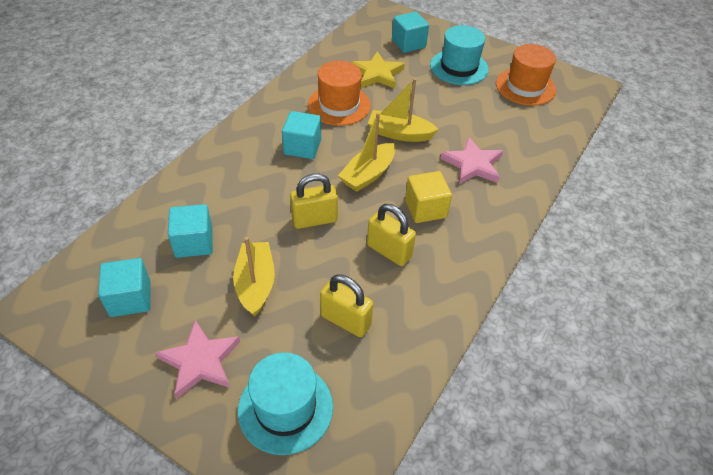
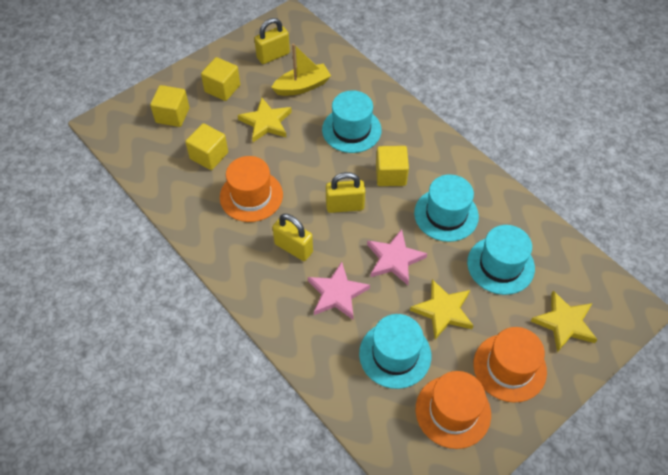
orange hat: 2 -> 3
turquoise cube: 4 -> 0
turquoise hat: 2 -> 4
yellow boat: 3 -> 1
yellow cube: 1 -> 4
yellow star: 1 -> 3

